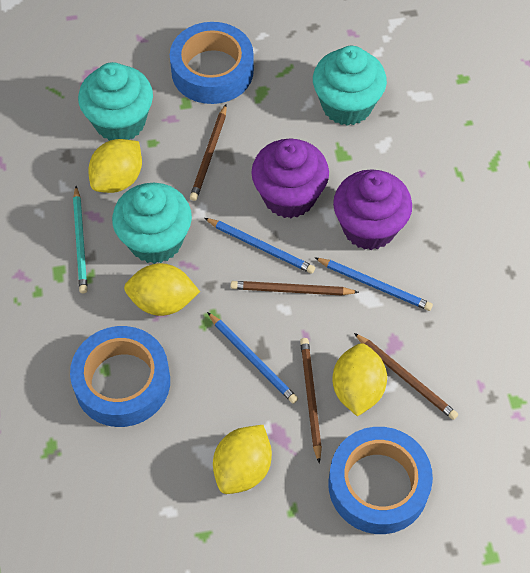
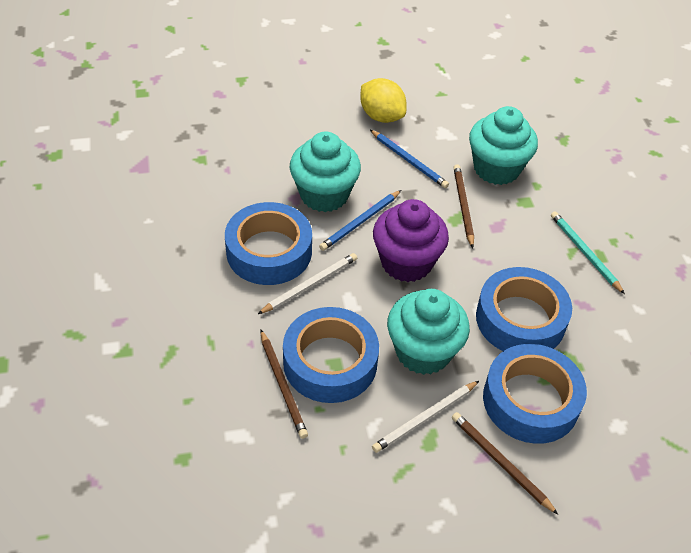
blue pencil: 3 -> 2
blue tape: 3 -> 4
brown pencil: 4 -> 3
purple cupcake: 2 -> 1
white pencil: 0 -> 2
yellow lemon: 4 -> 1

